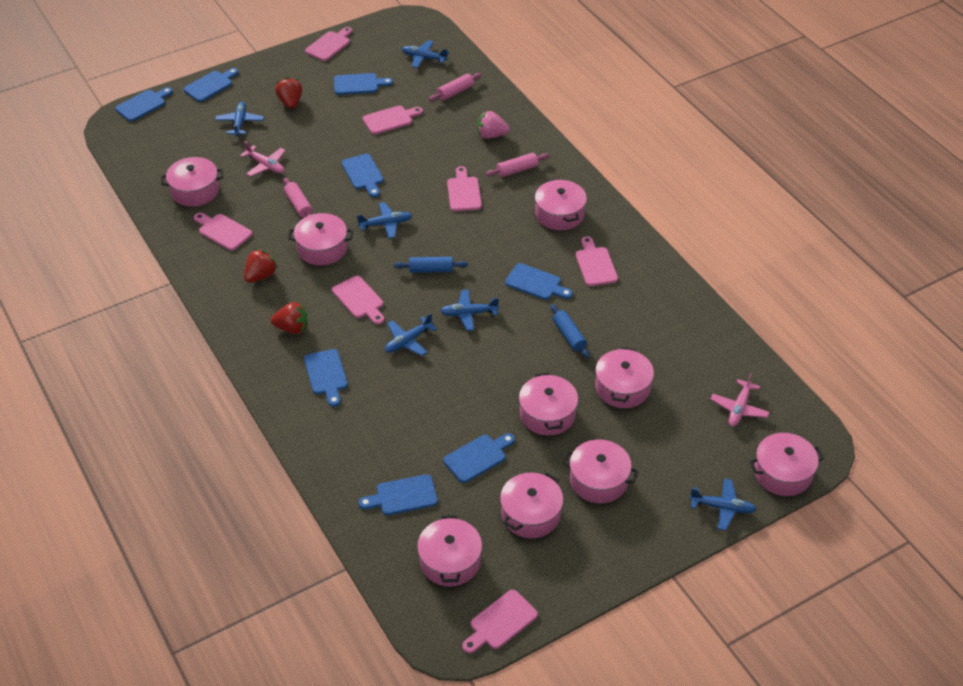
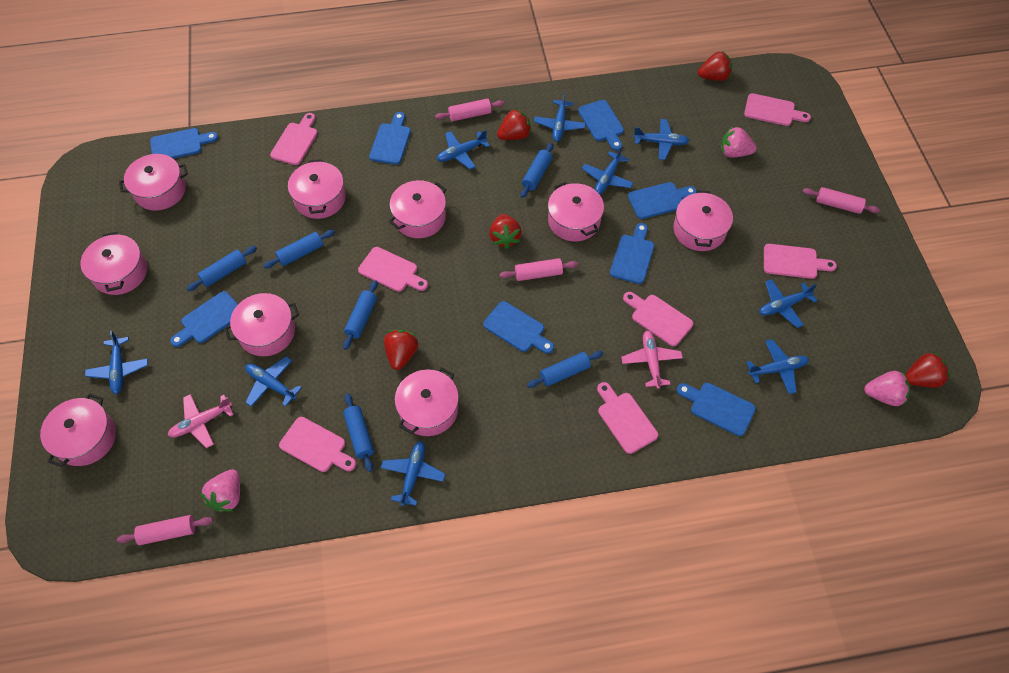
blue plane: 6 -> 9
blue rolling pin: 2 -> 6
pink rolling pin: 3 -> 4
pink strawberry: 1 -> 3
red strawberry: 3 -> 5

